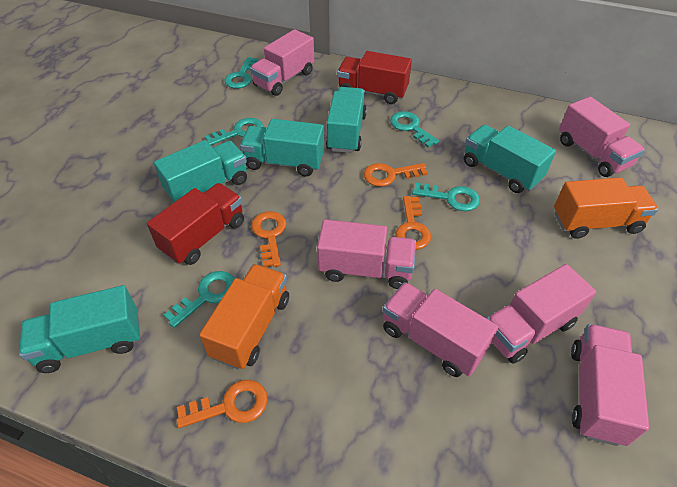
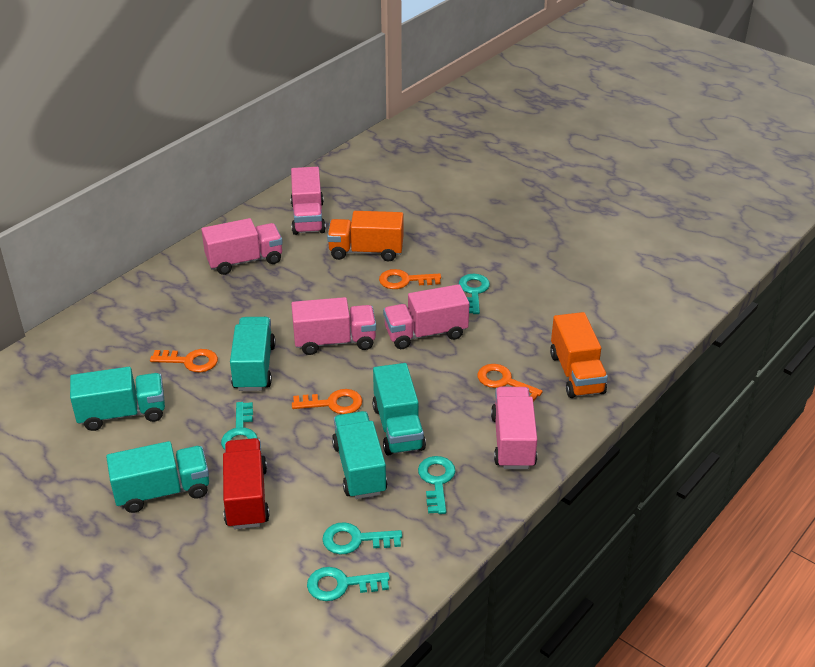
pink truck: 6 -> 5
red truck: 2 -> 1

